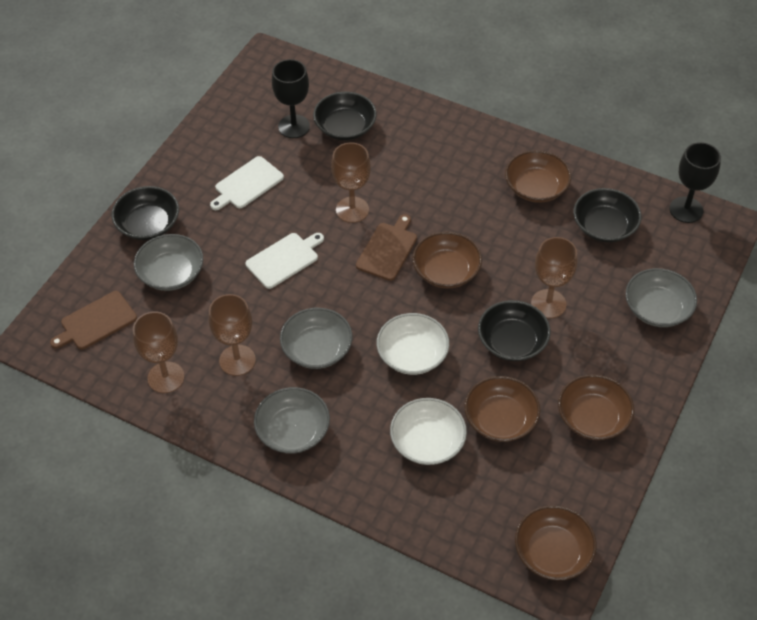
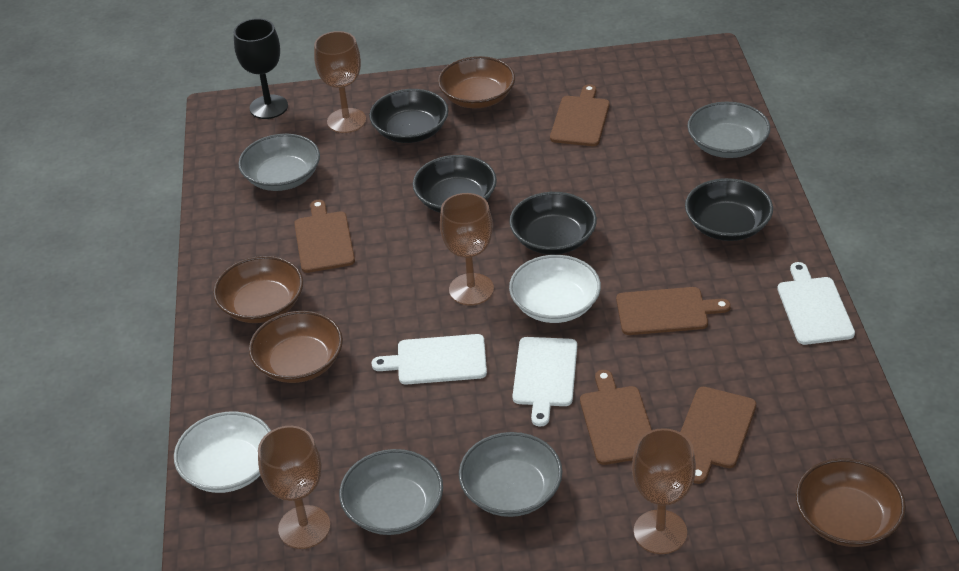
black goblet: 2 -> 1
brown bowl: 5 -> 4
brown cutting board: 2 -> 5
white cutting board: 2 -> 3

